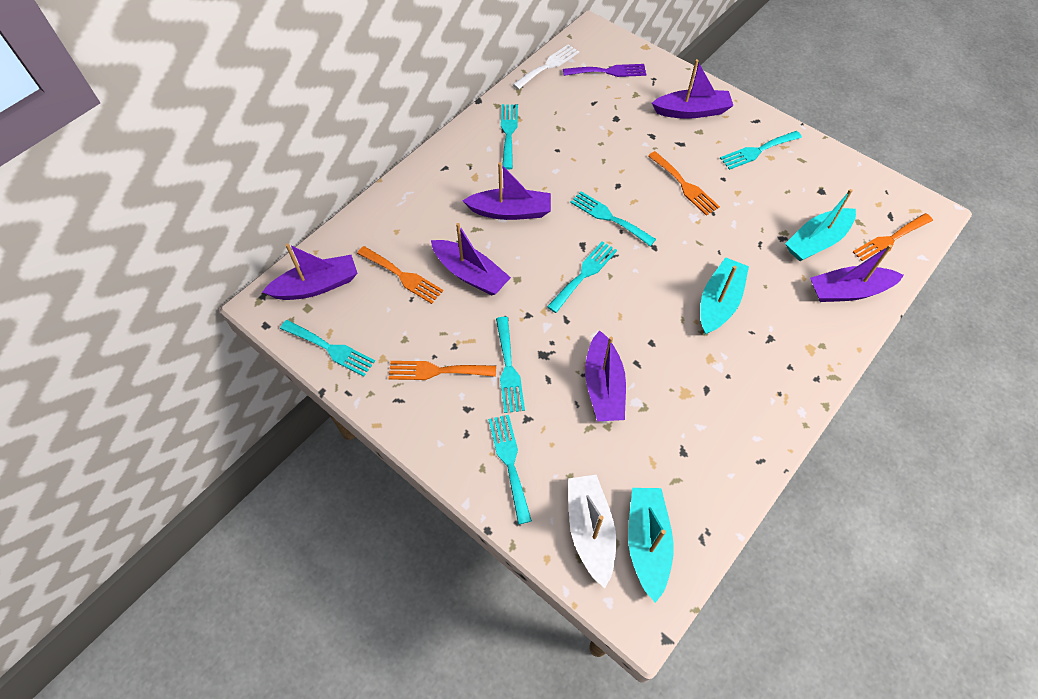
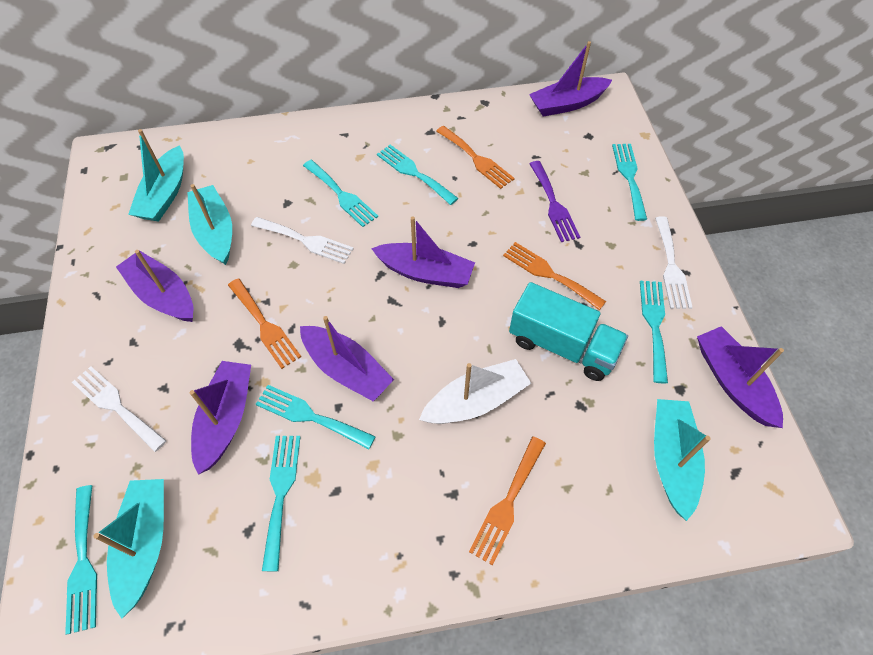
turquoise boat: 3 -> 4
turquoise truck: 0 -> 1
white fork: 1 -> 3

